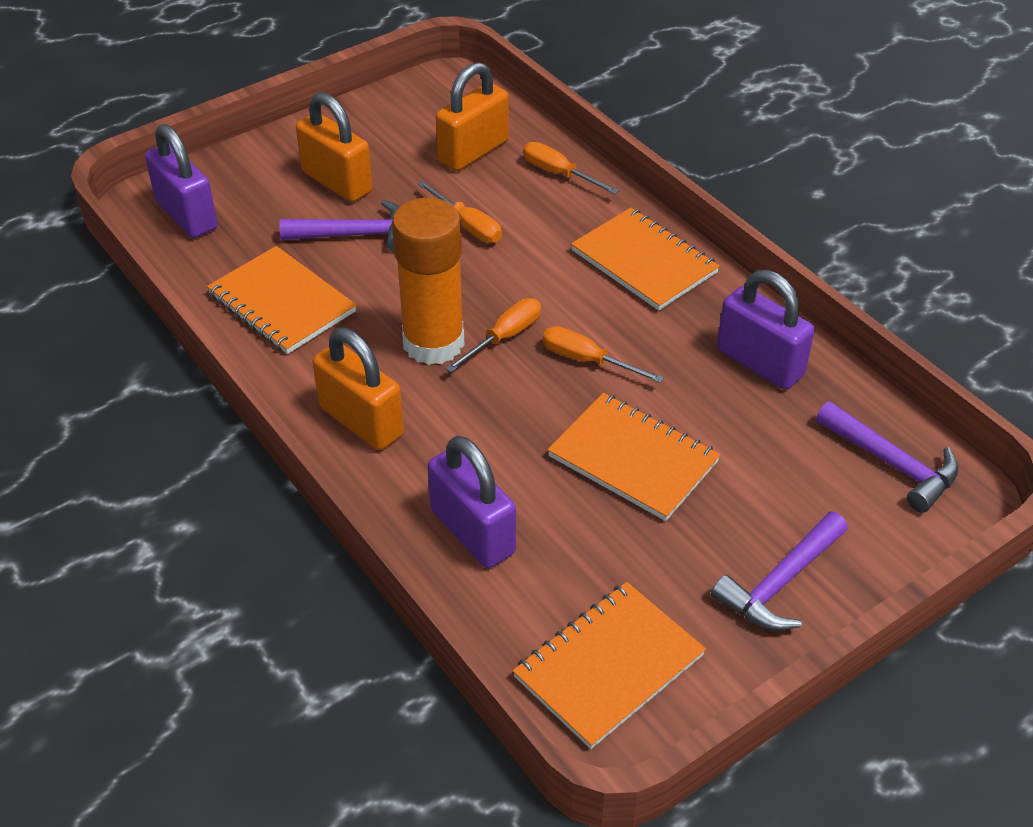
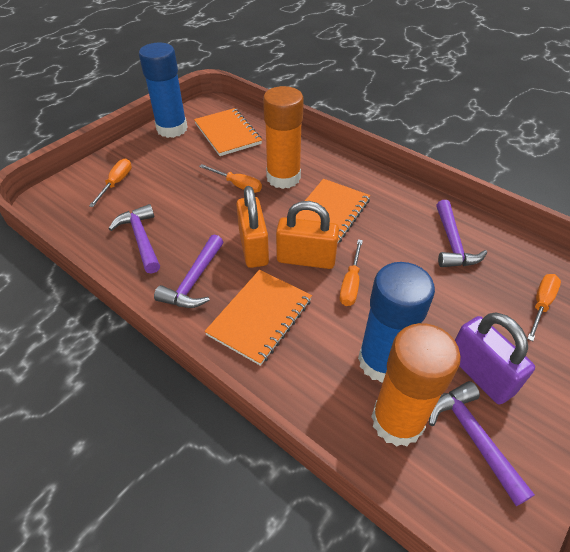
blue glue stick: 0 -> 2
orange glue stick: 1 -> 2
orange notebook: 4 -> 3
orange padlock: 3 -> 2
purple hammer: 3 -> 4
purple padlock: 3 -> 1

